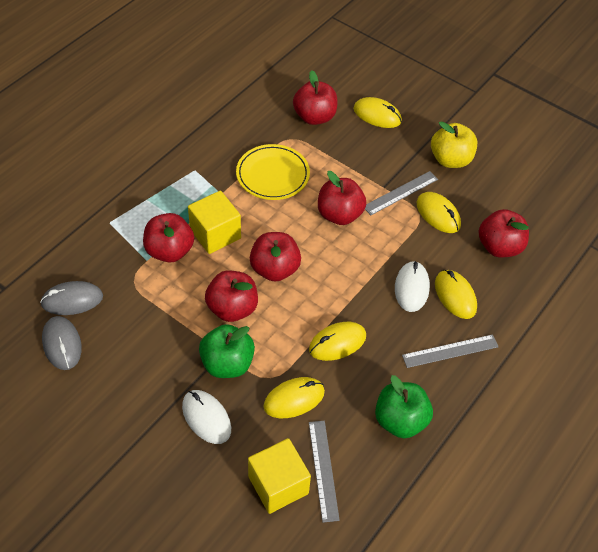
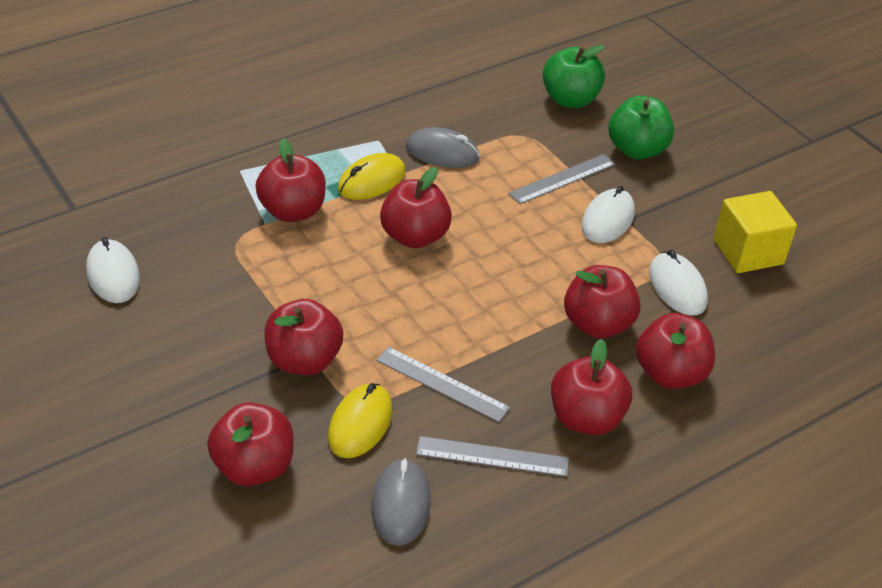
red apple: 6 -> 7
white mouse: 2 -> 3
yellow apple: 1 -> 0
yellow cube: 2 -> 1
yellow mouse: 5 -> 2
yellow plate: 1 -> 0

